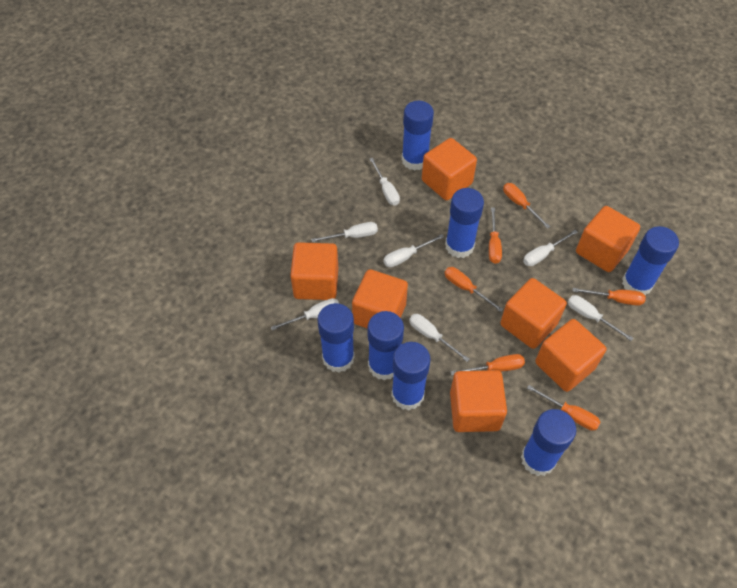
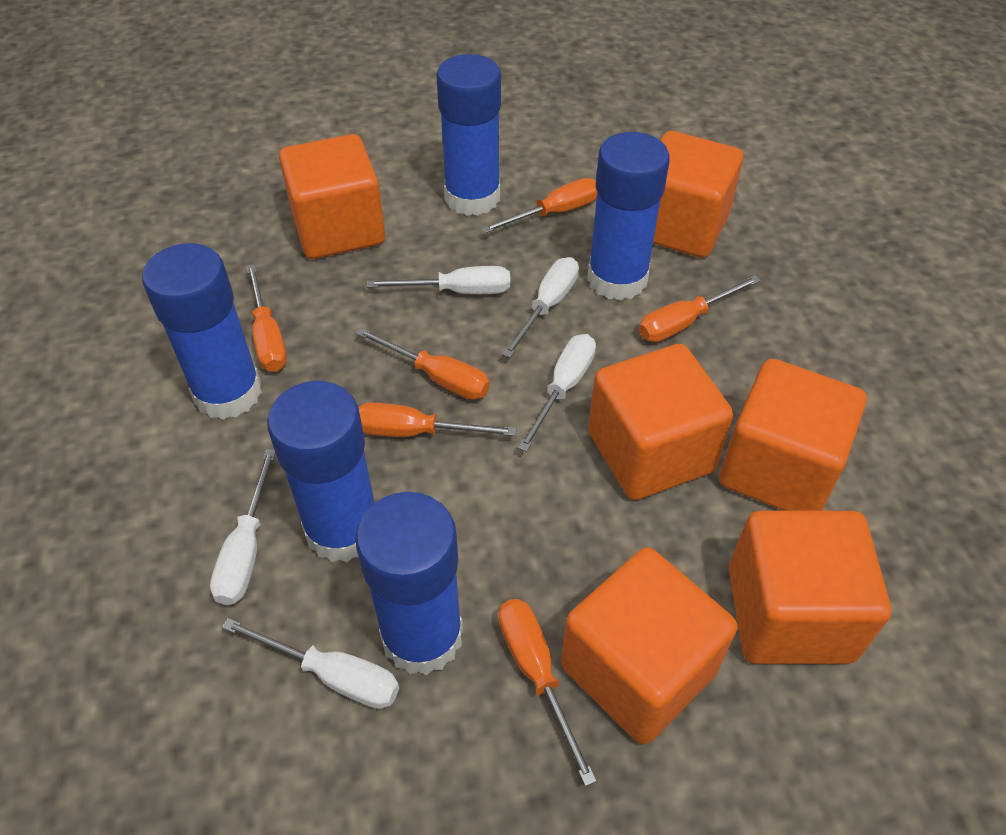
blue glue stick: 7 -> 5
orange cube: 7 -> 6
white screwdriver: 7 -> 5

